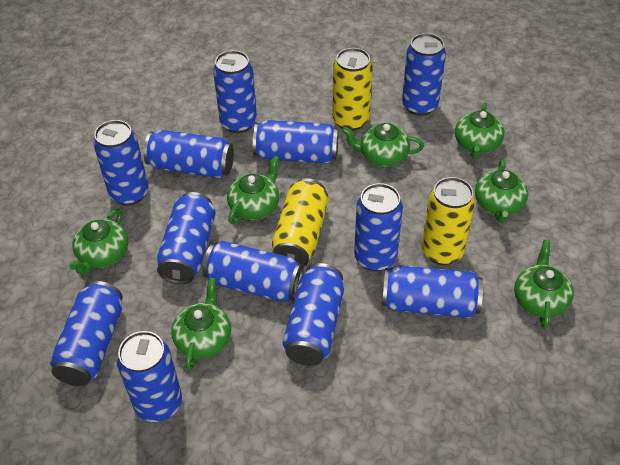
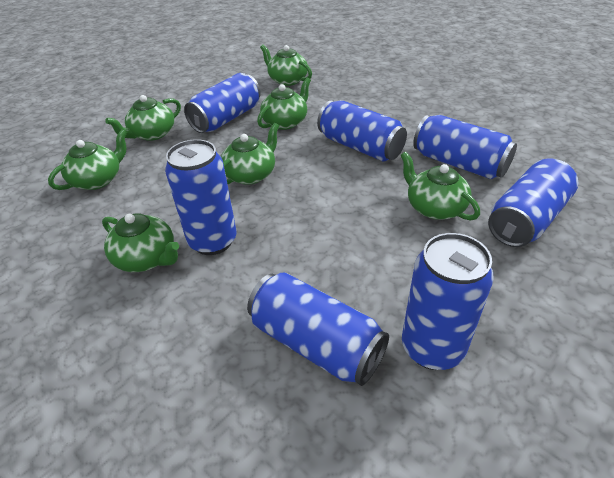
blue can: 12 -> 7
yellow can: 3 -> 0

